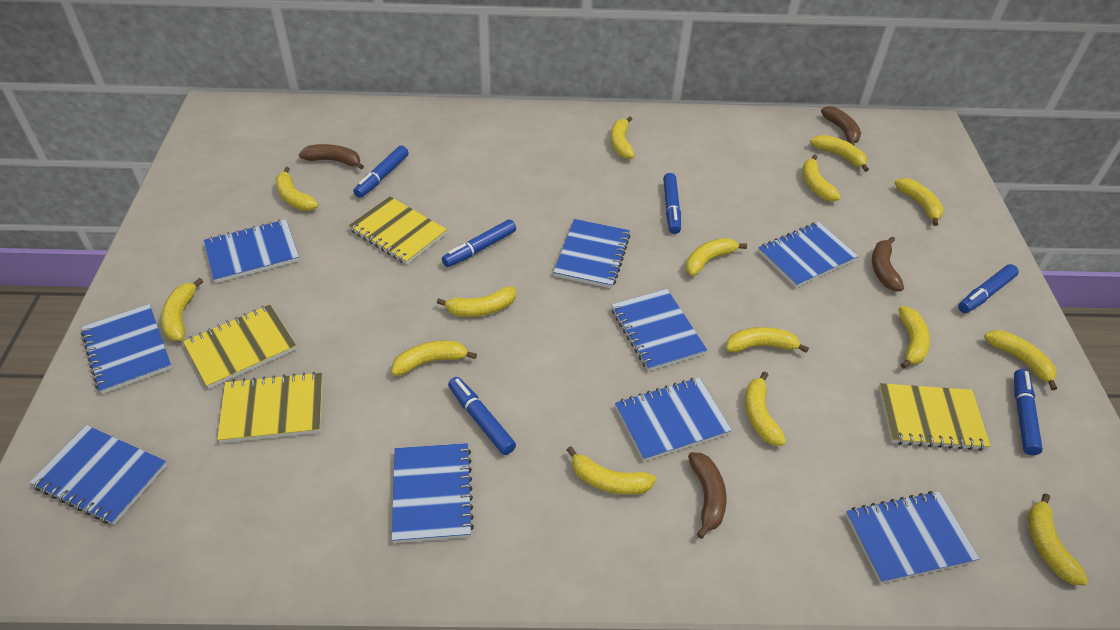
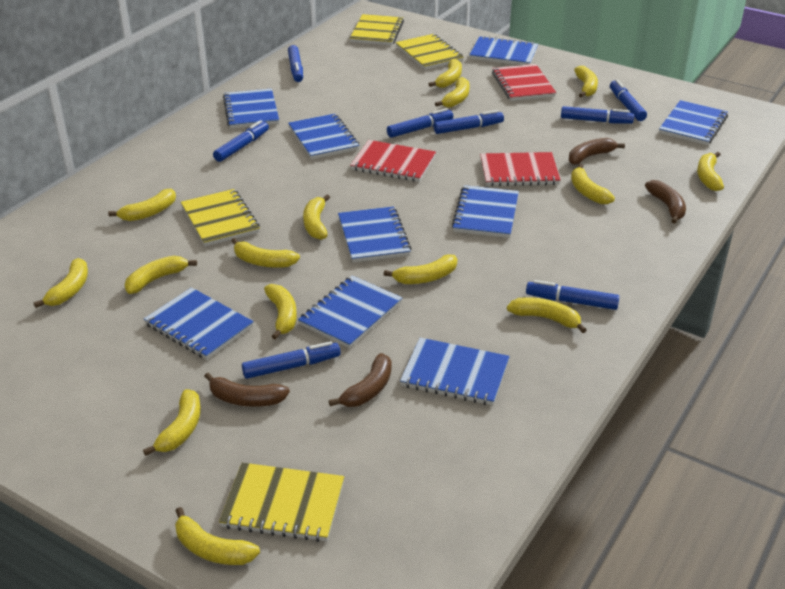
blue marker: 6 -> 8
red notebook: 0 -> 3

